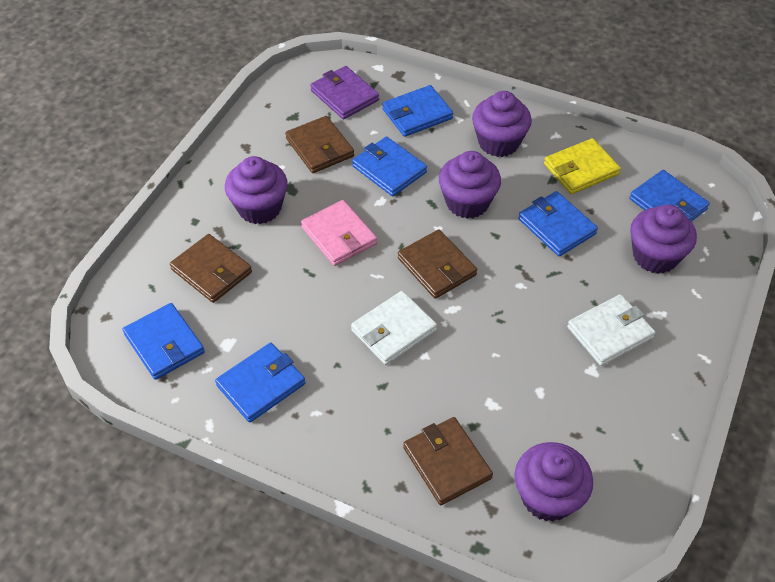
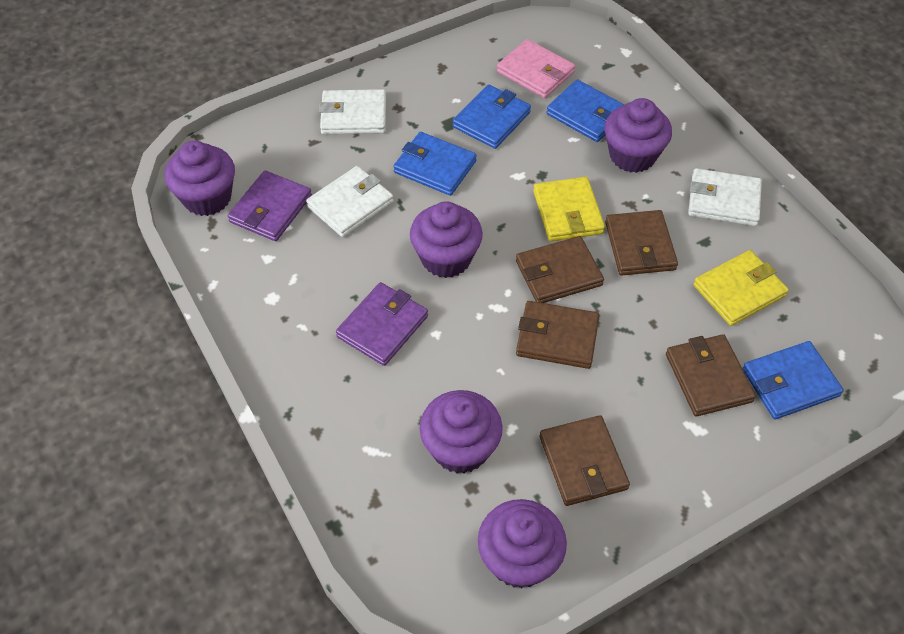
blue wallet: 6 -> 4
brown wallet: 4 -> 5
purple wallet: 1 -> 2
white wallet: 2 -> 3
yellow wallet: 1 -> 2

